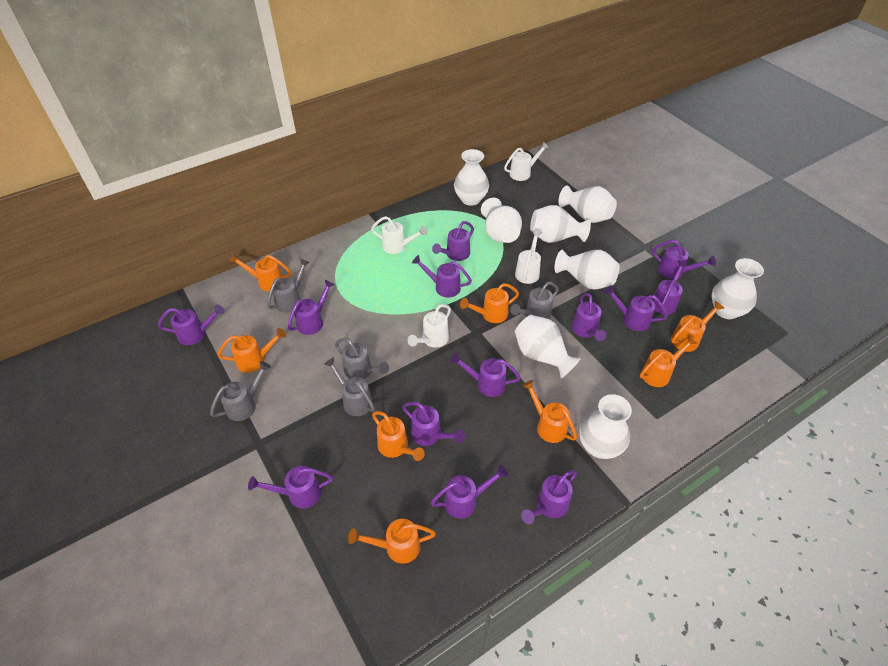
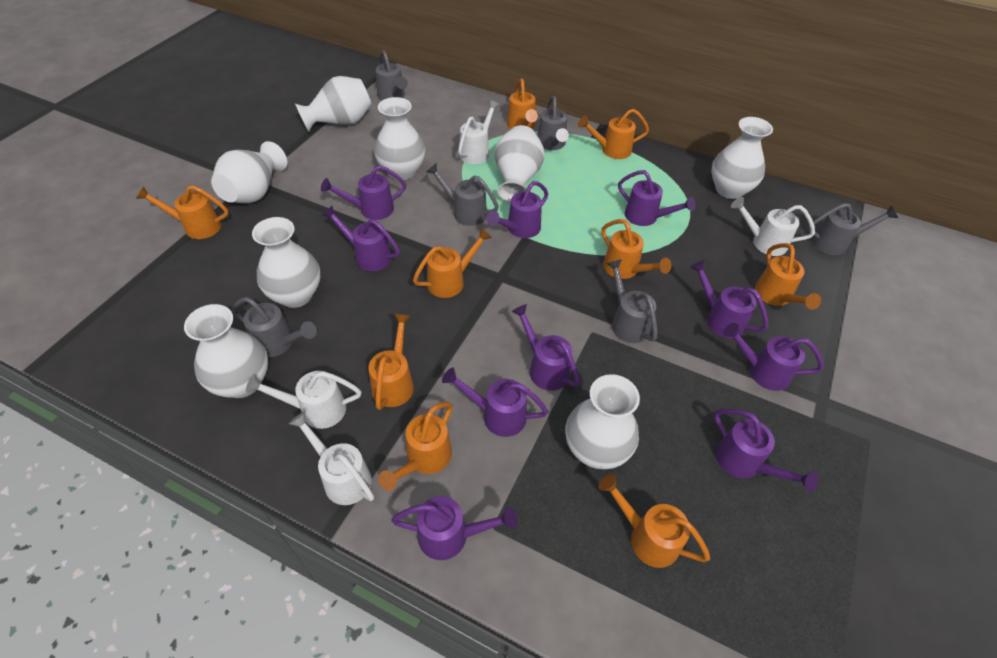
grey watering can: 5 -> 6
orange watering can: 8 -> 9
purple watering can: 13 -> 10

